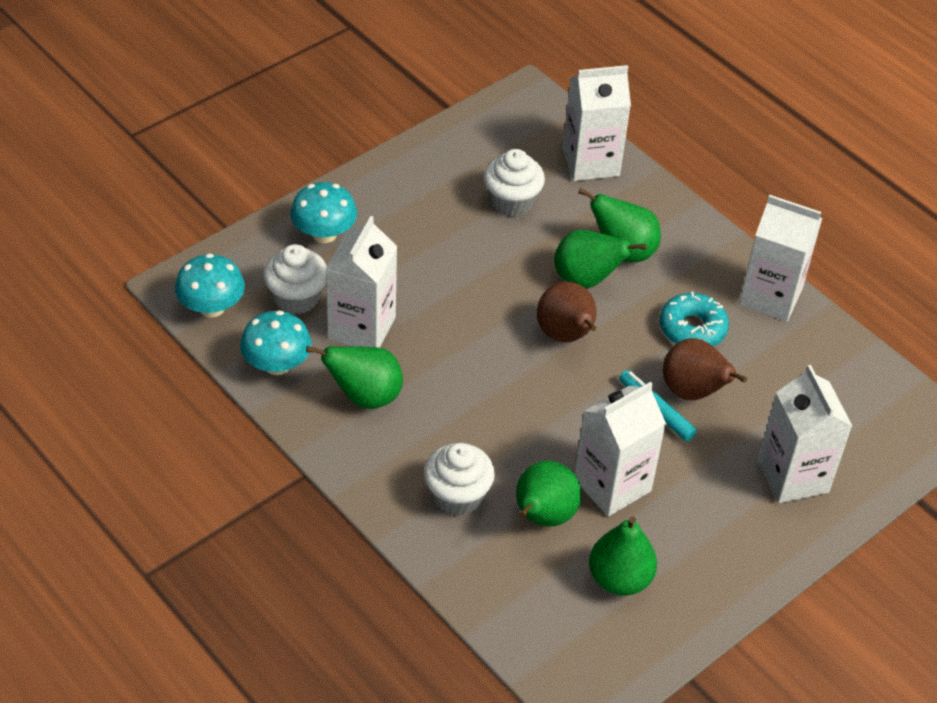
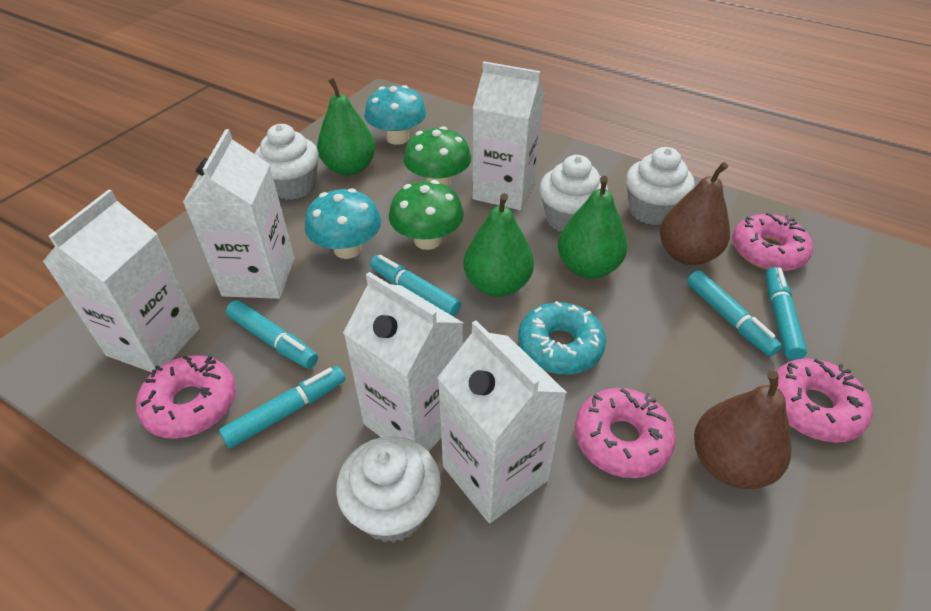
green mushroom: 0 -> 2
green pear: 5 -> 3
pink donut: 0 -> 4
turquoise marker: 1 -> 5
turquoise mushroom: 3 -> 2
white cupcake: 3 -> 4

